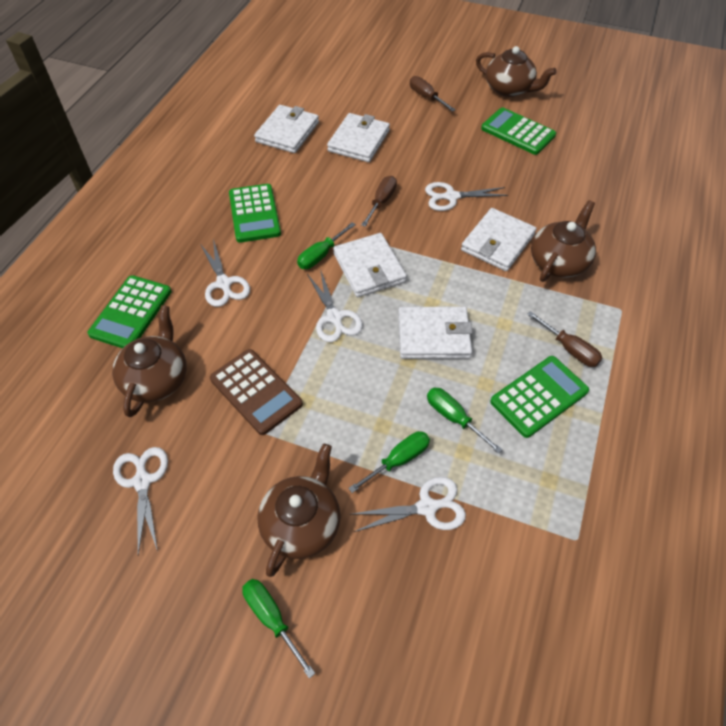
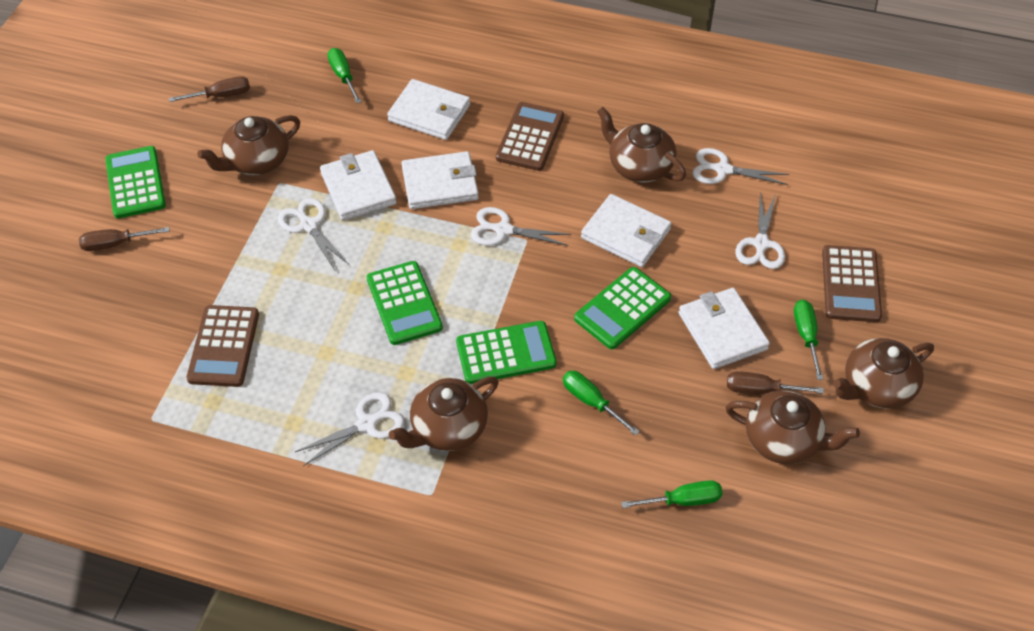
brown calculator: 1 -> 3
brown teapot: 4 -> 5

